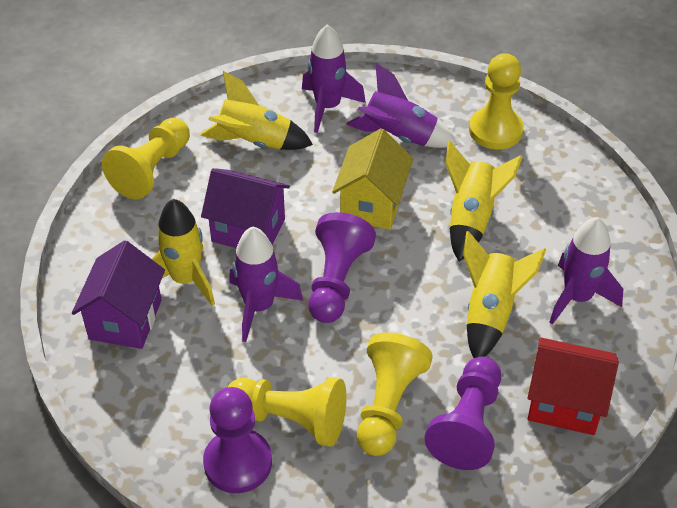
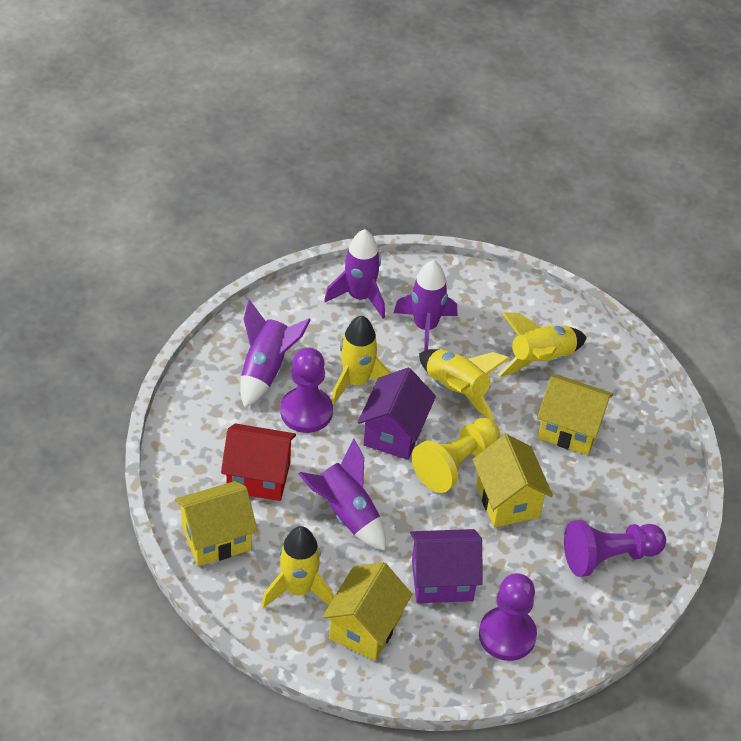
yellow house: 1 -> 4
yellow pawn: 4 -> 1

